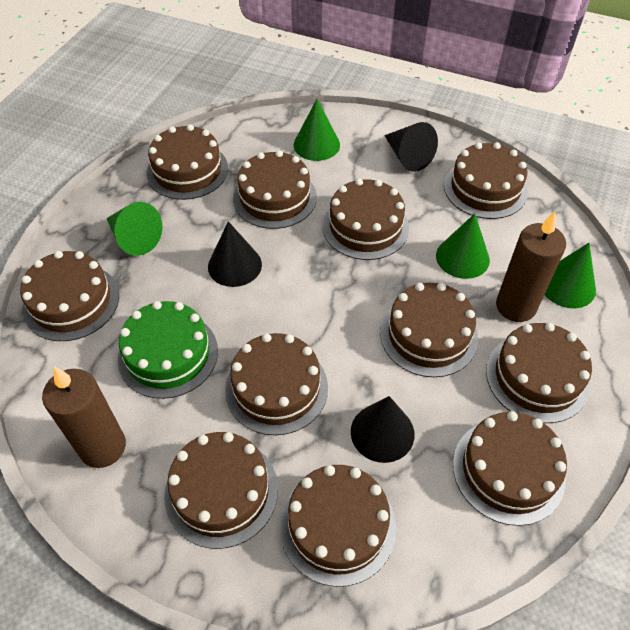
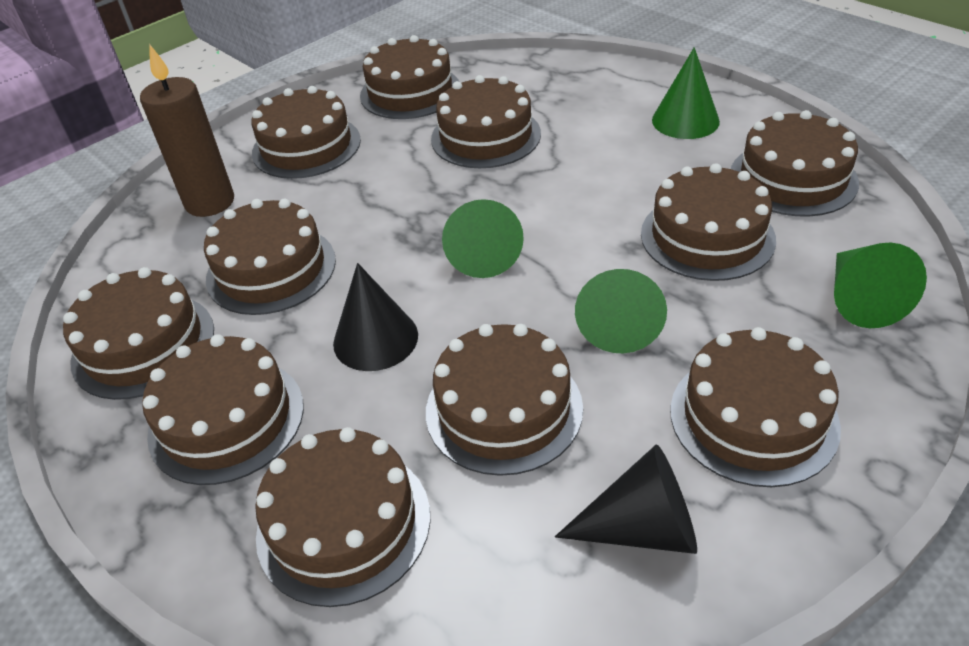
black cone: 3 -> 2
brown candle: 2 -> 1
green cake: 1 -> 0

